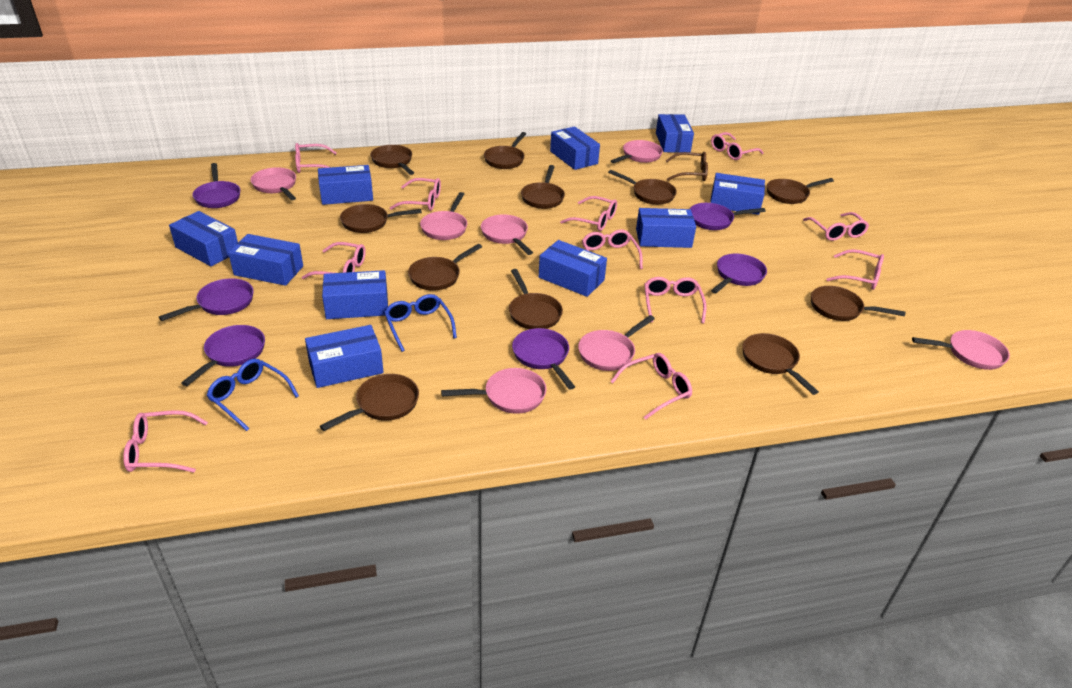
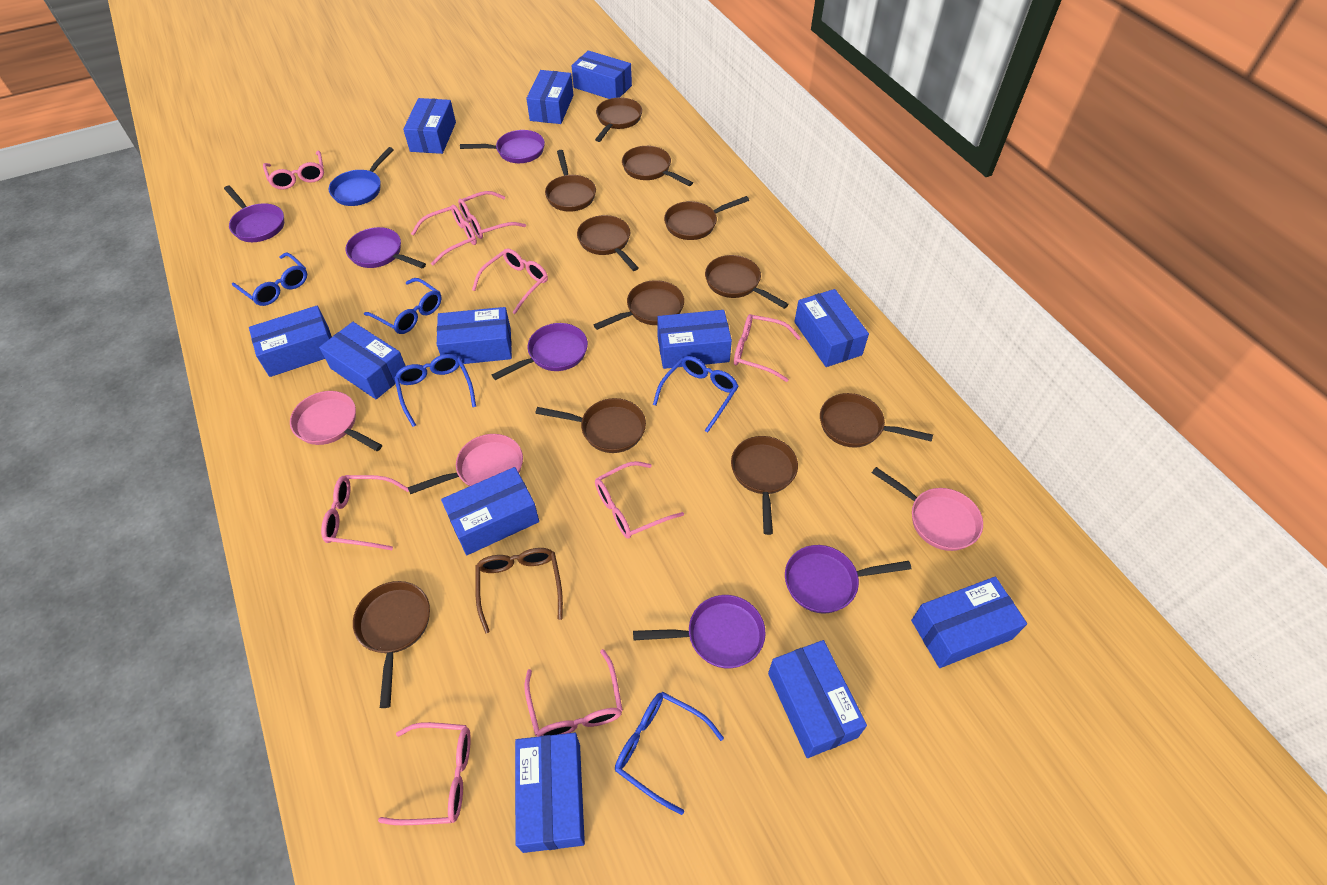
blue box: 10 -> 12
blue glasses: 2 -> 5
blue pan: 0 -> 1
pink glasses: 11 -> 9
pink pan: 7 -> 3

